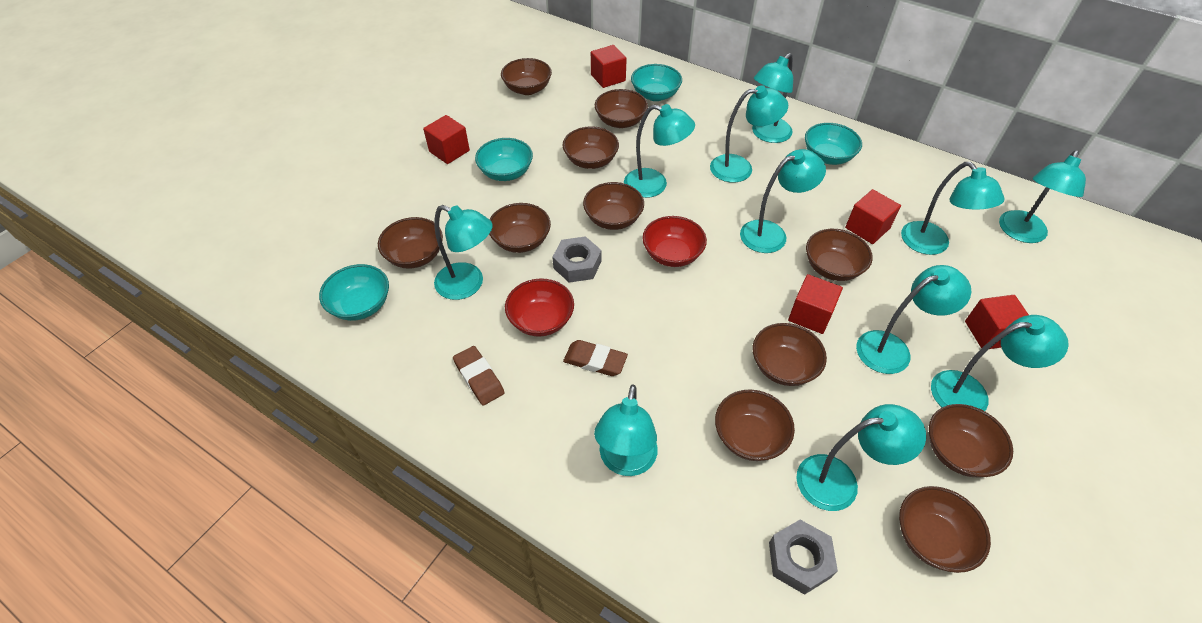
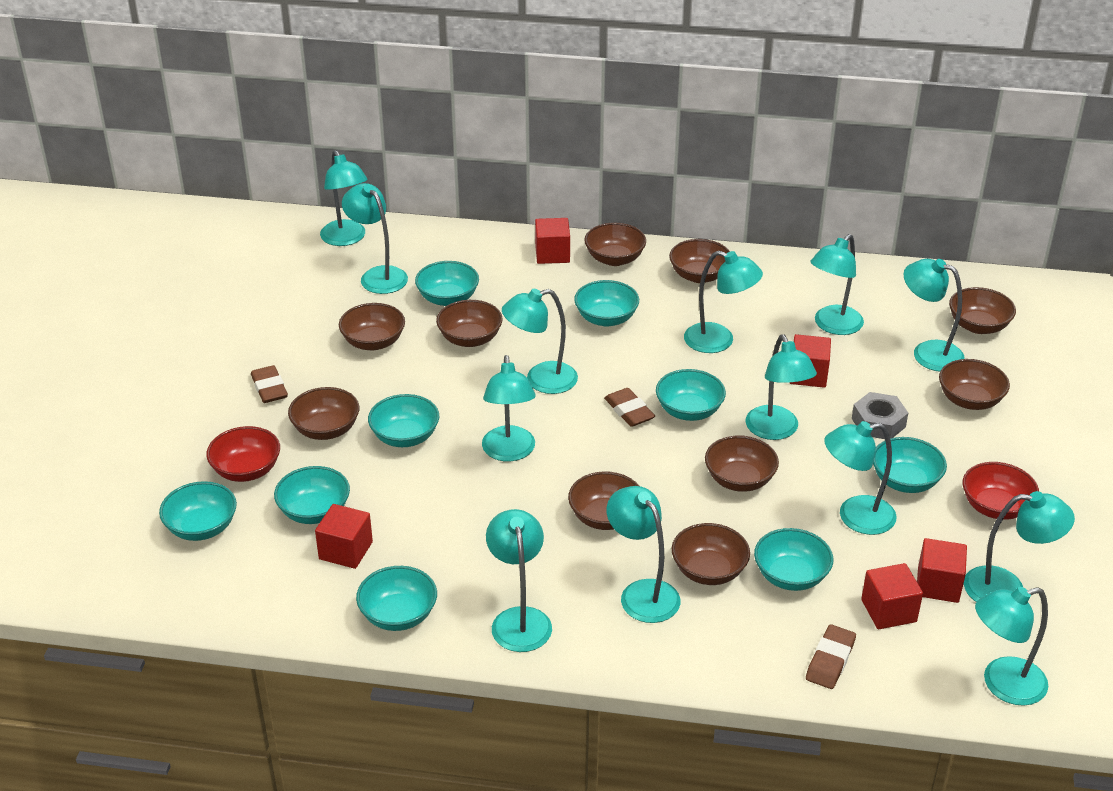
brown bowl: 11 -> 10
brown eraser: 2 -> 3
grey nut: 2 -> 1
turquoise bowl: 4 -> 9
turquoise lamp: 11 -> 13

